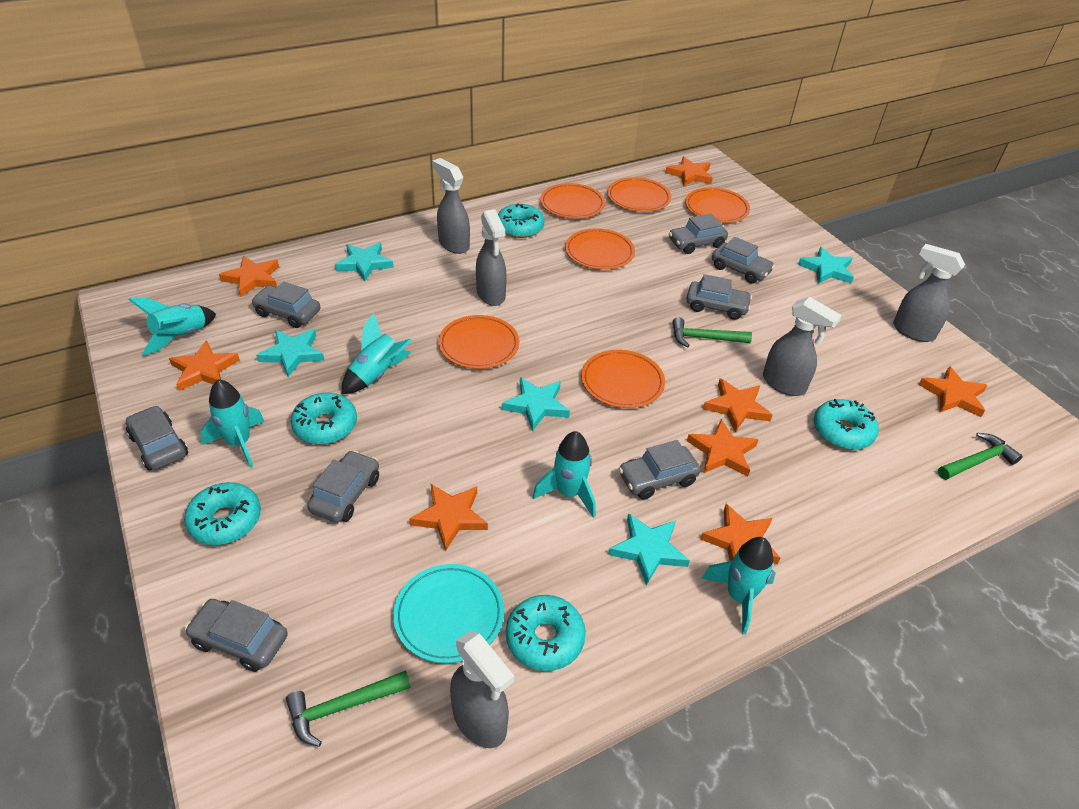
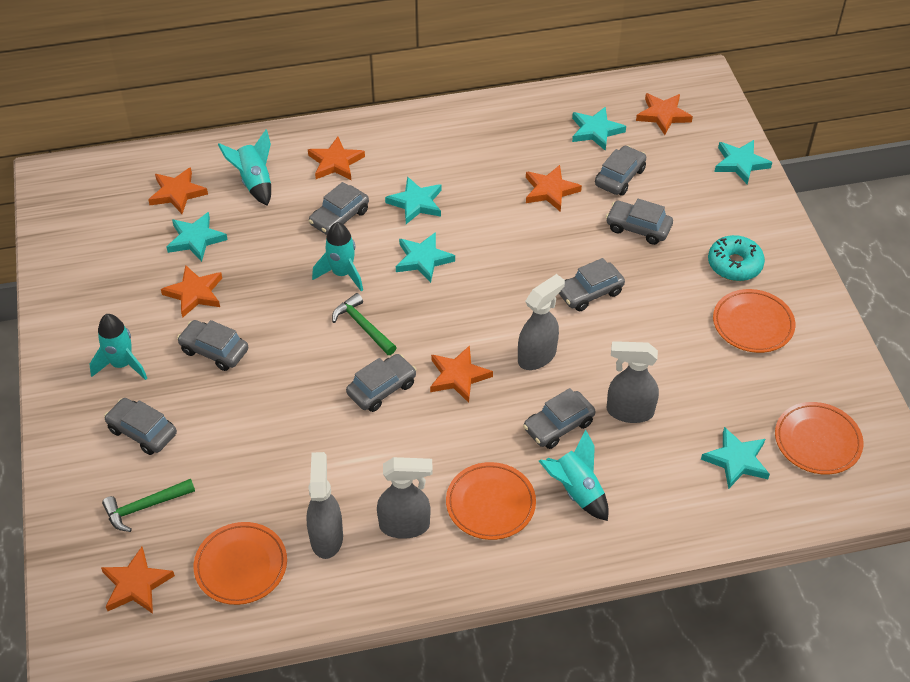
green hammer: 3 -> 2
grey spray bottle: 5 -> 4
orange plate: 6 -> 4
orange star: 8 -> 7
turquoise donut: 5 -> 1
turquoise plate: 1 -> 0
turquoise rocket: 5 -> 4
turquoise star: 5 -> 6

